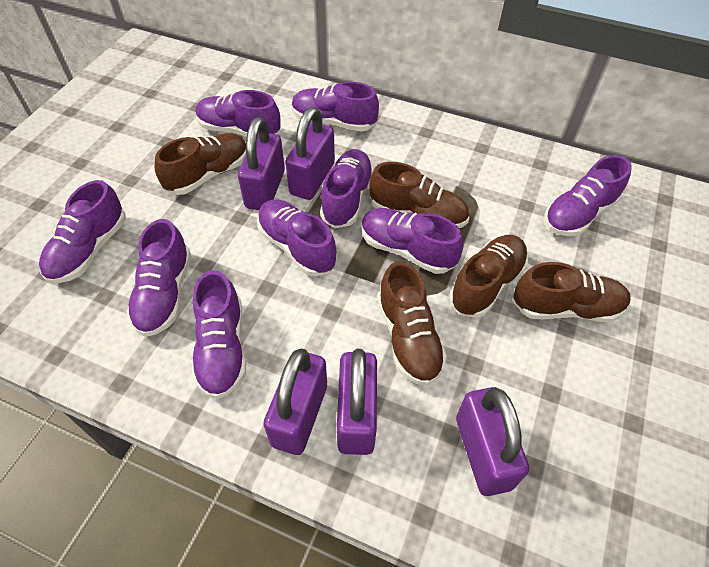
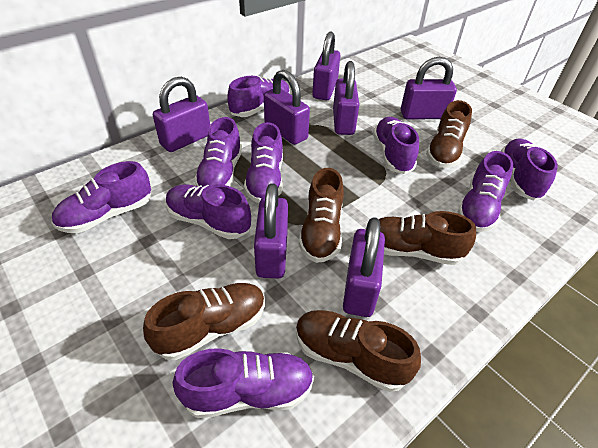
purple padlock: 5 -> 7

